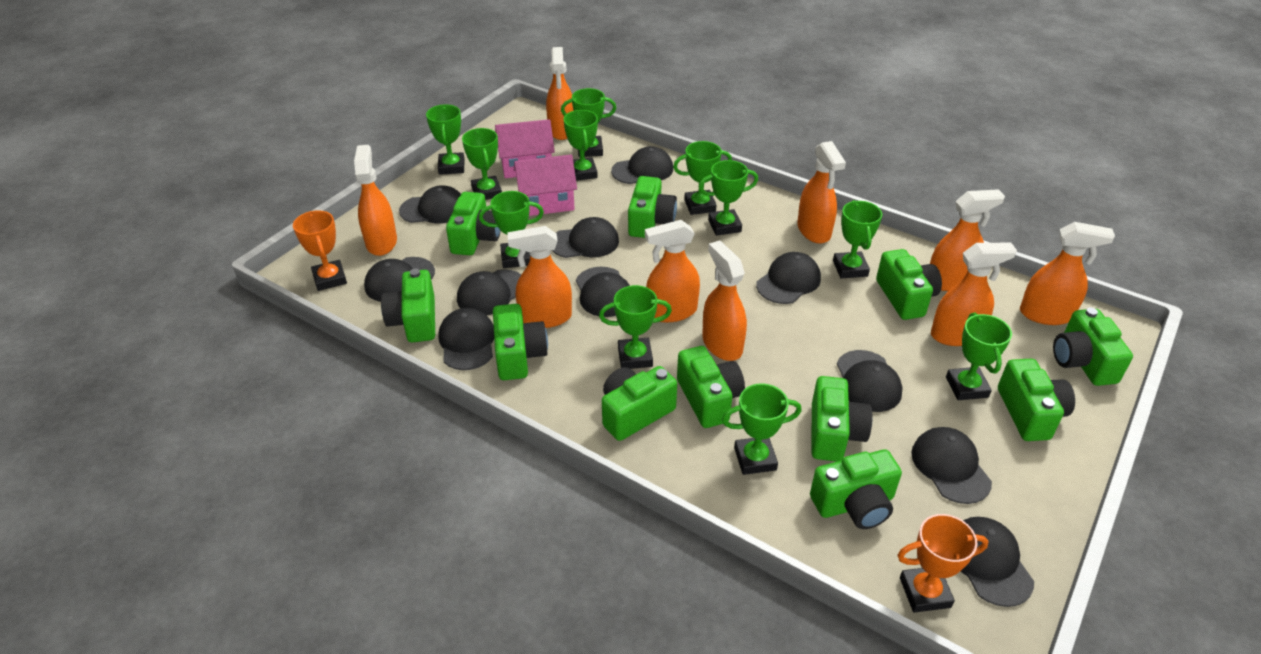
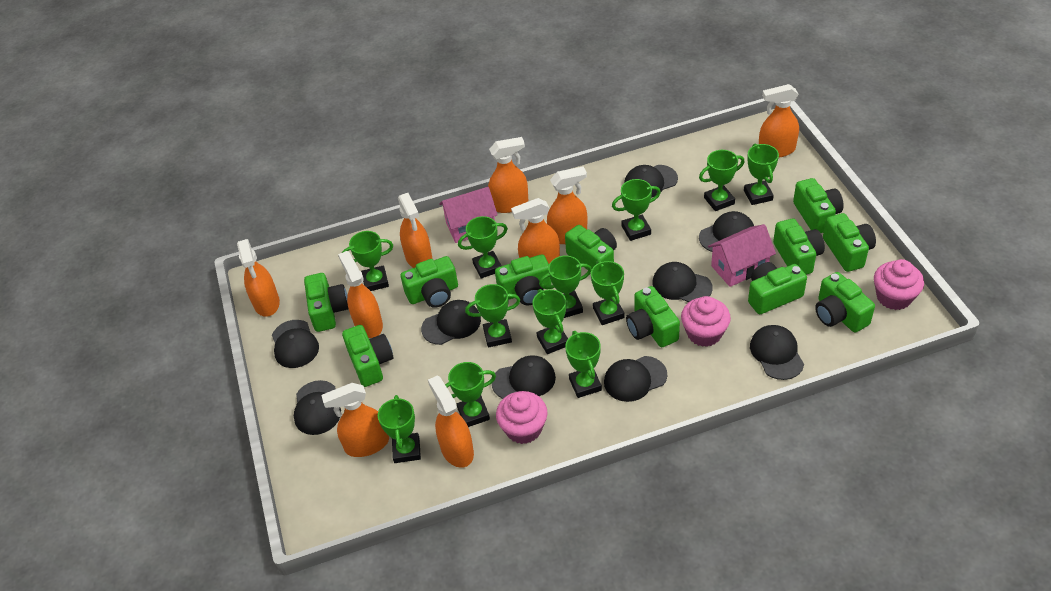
black cap: 11 -> 9
green trophy: 11 -> 12
orange trophy: 2 -> 0
pink cupcake: 0 -> 3

